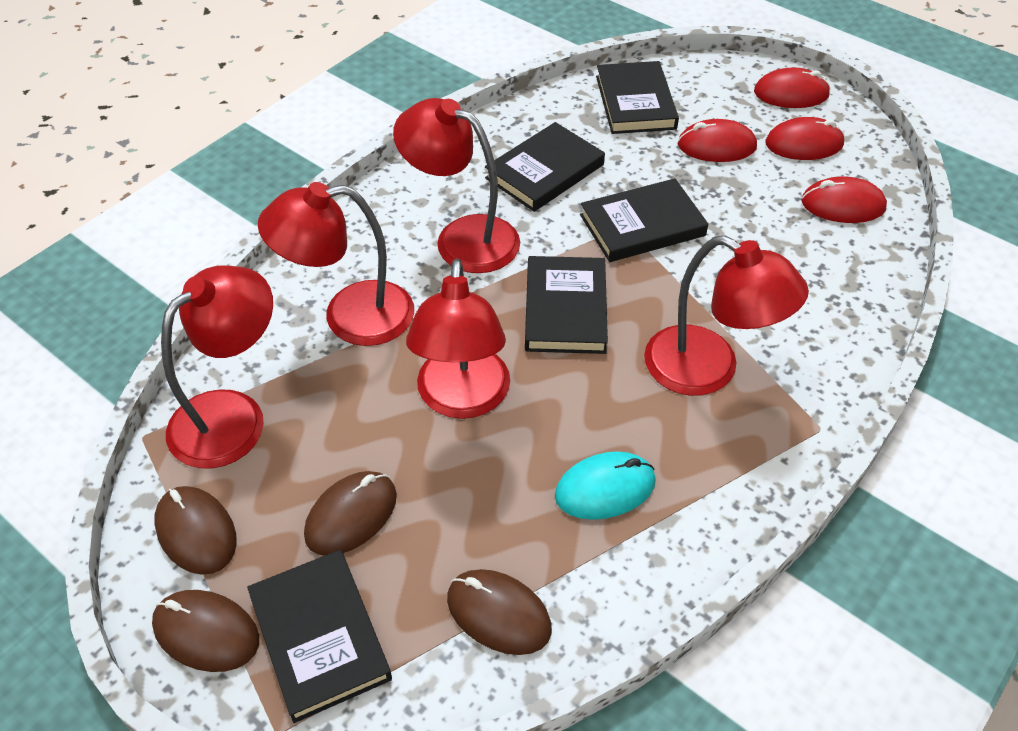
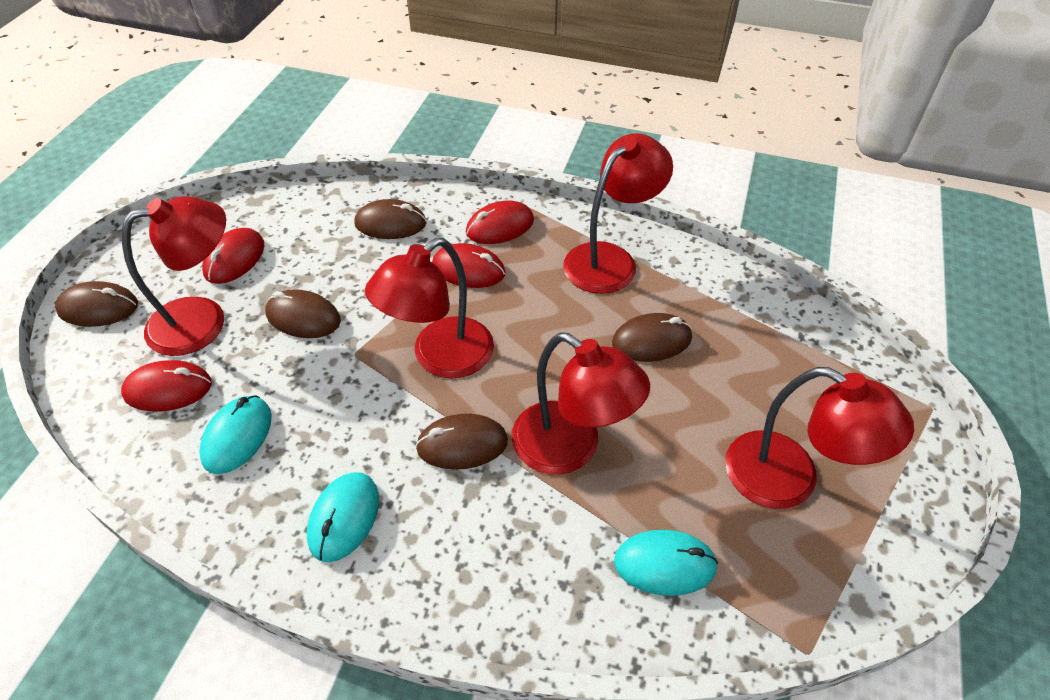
black book: 5 -> 0
brown mouse: 4 -> 5
turquoise mouse: 1 -> 3

